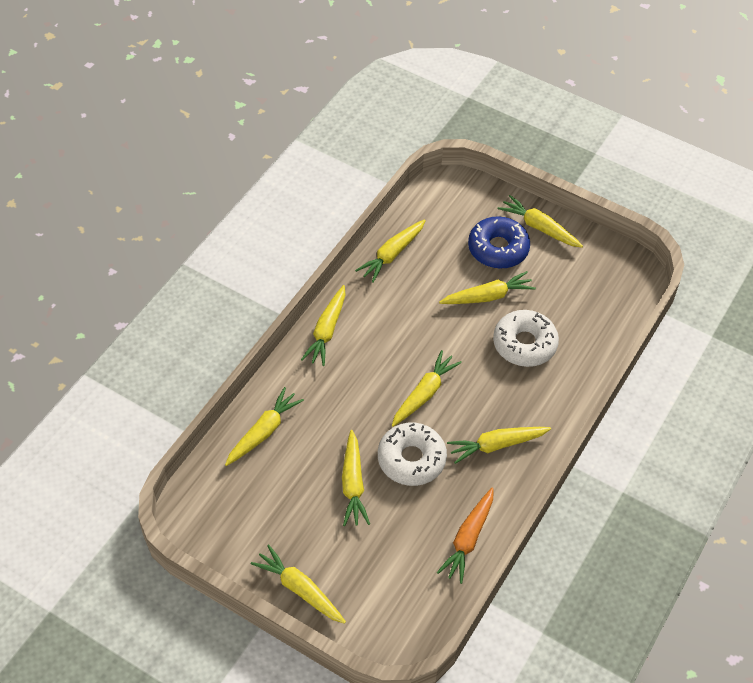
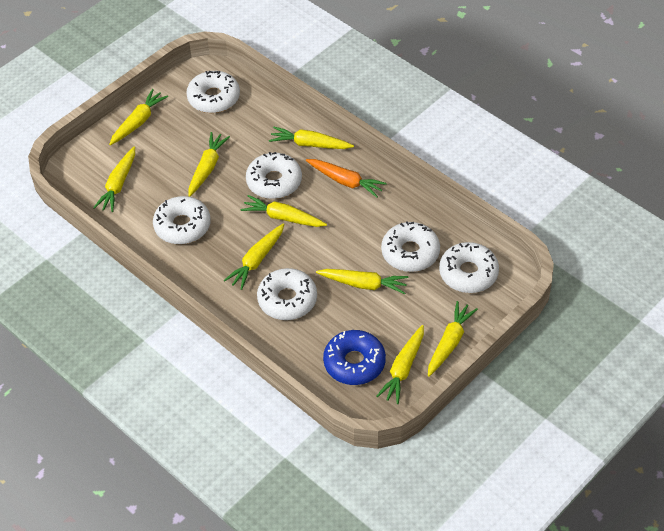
white donut: 2 -> 6

